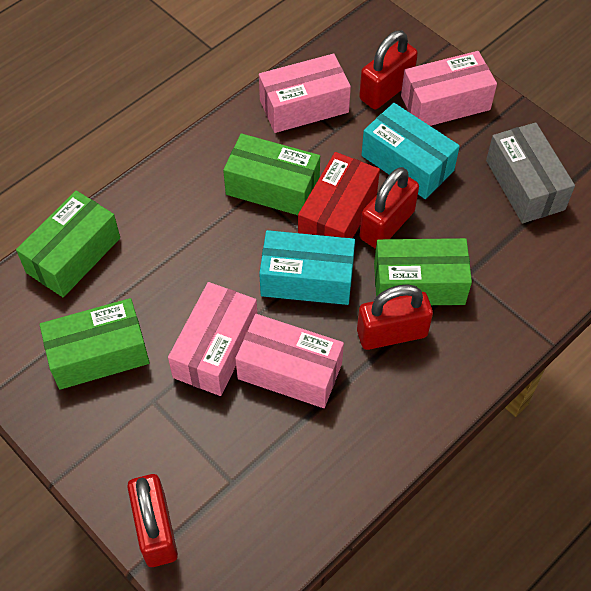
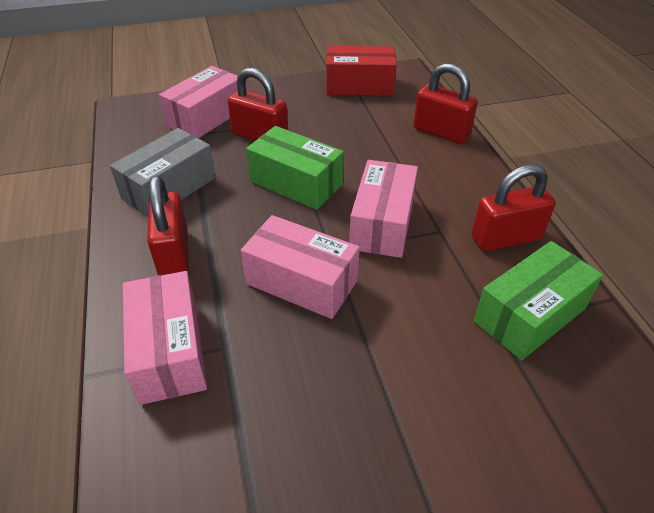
green box: 4 -> 2
turquoise box: 2 -> 0

